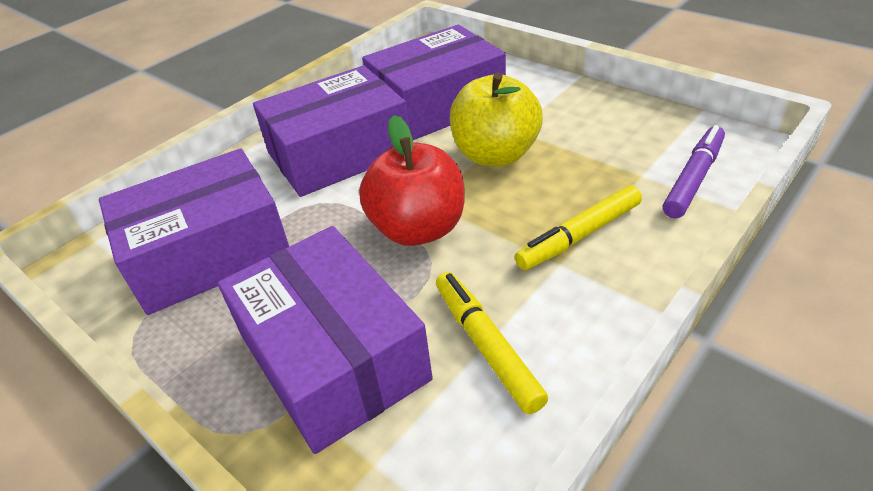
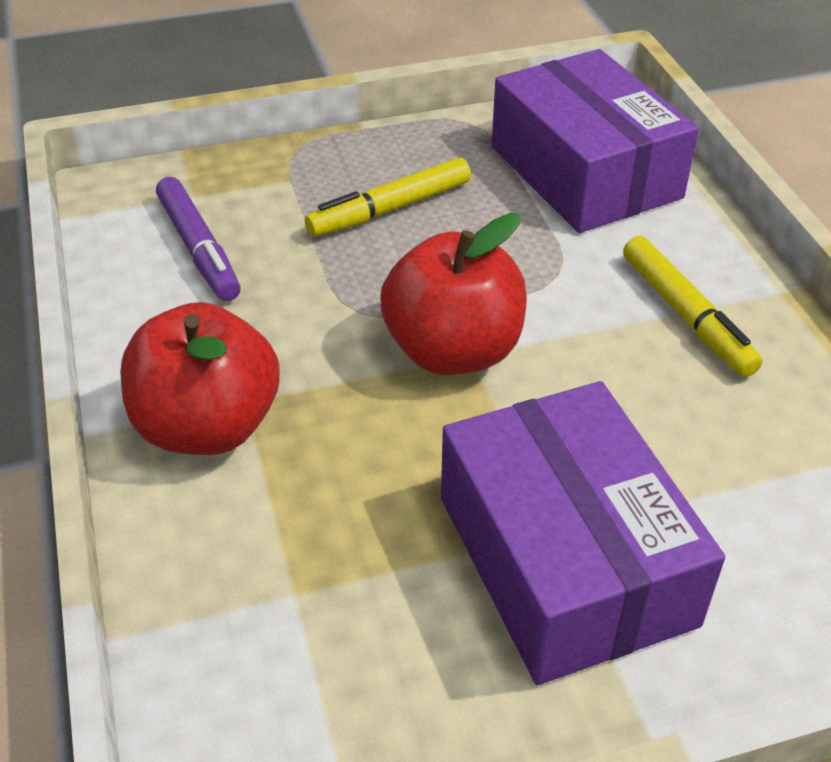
purple box: 4 -> 2
red apple: 1 -> 2
yellow apple: 1 -> 0

